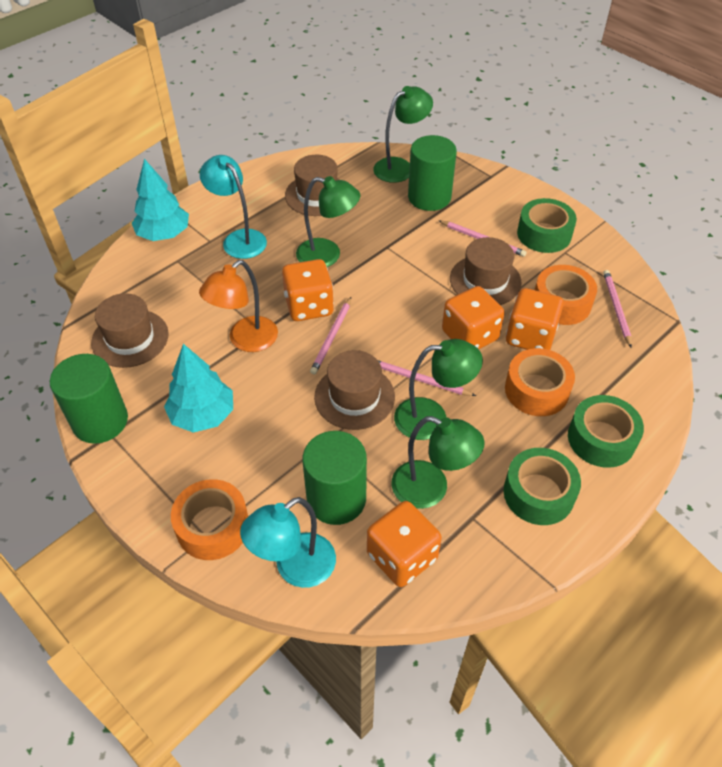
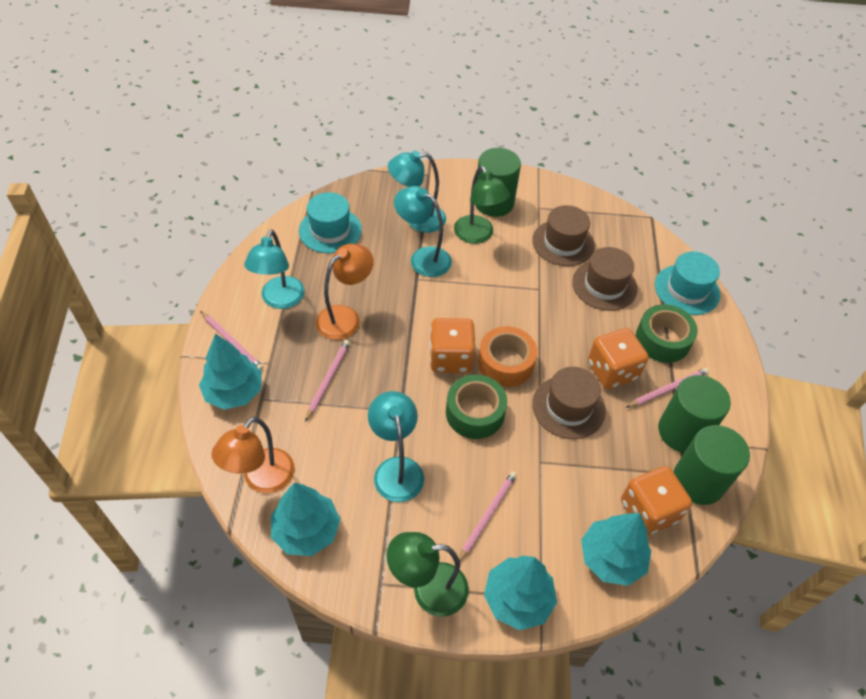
brown hat: 4 -> 3
green lamp: 4 -> 2
green tape: 3 -> 2
orange dice: 4 -> 3
orange lamp: 1 -> 2
orange tape: 3 -> 1
turquoise hat: 0 -> 2
turquoise lamp: 2 -> 4
turquoise tree: 2 -> 4

